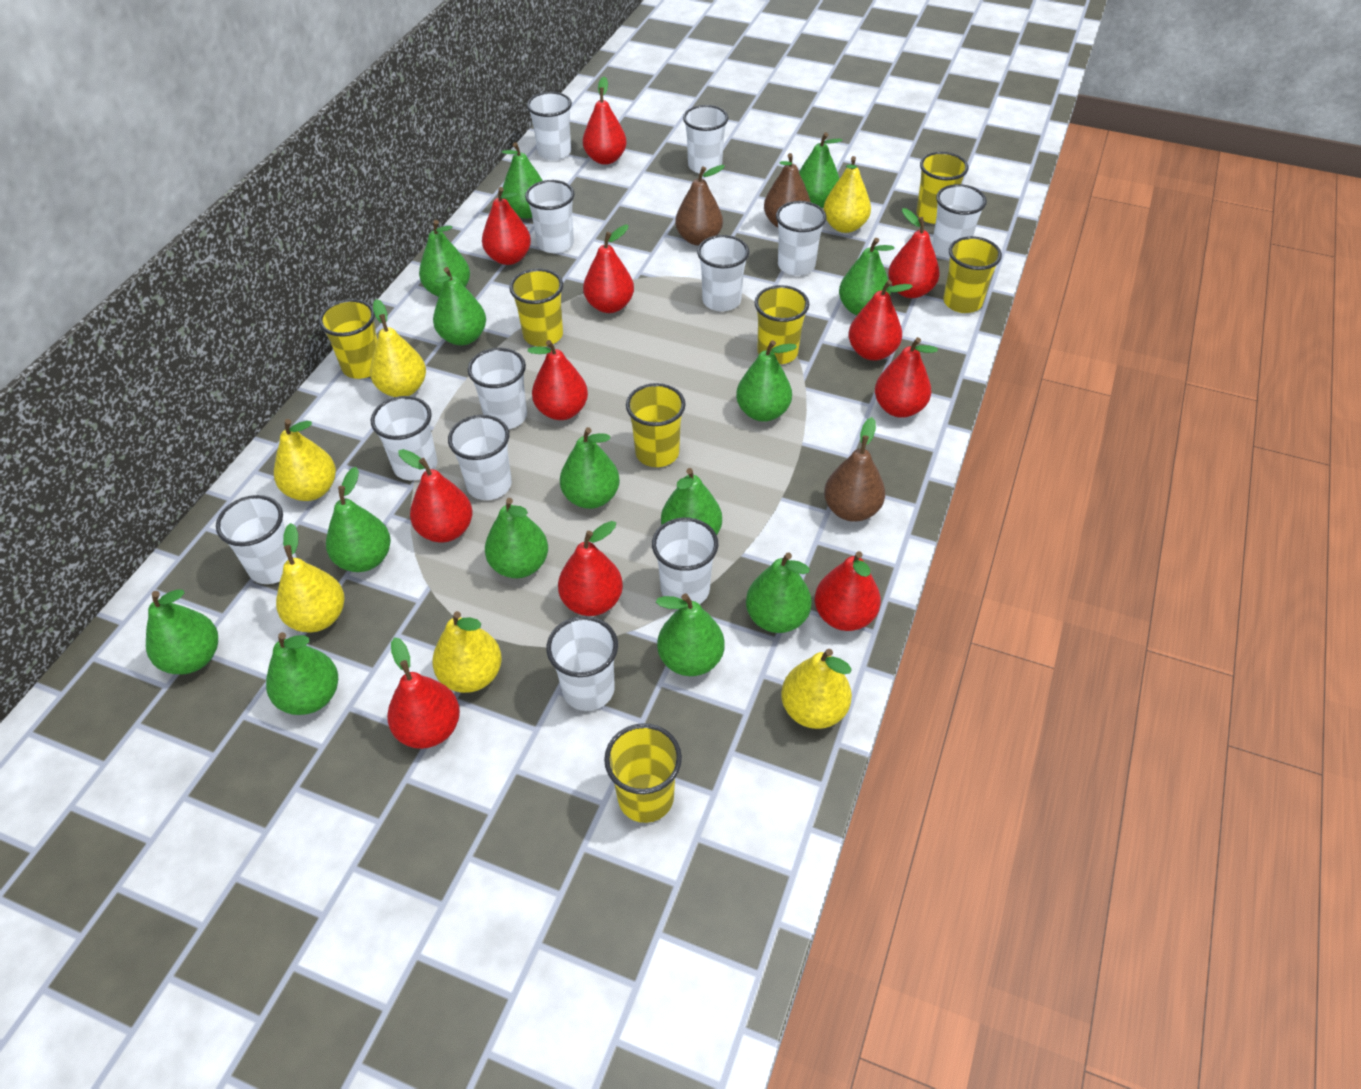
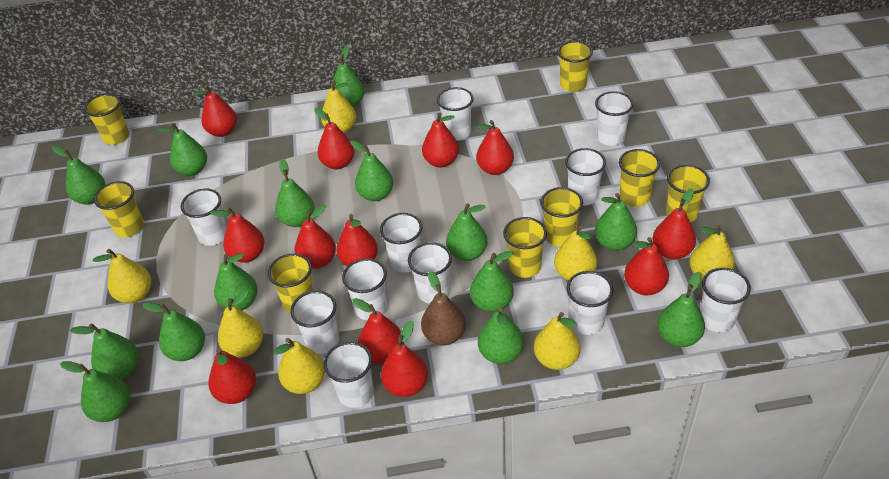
brown pear: 3 -> 1
red pear: 11 -> 12
white cup: 12 -> 11
yellow cup: 7 -> 8
yellow pear: 6 -> 7

